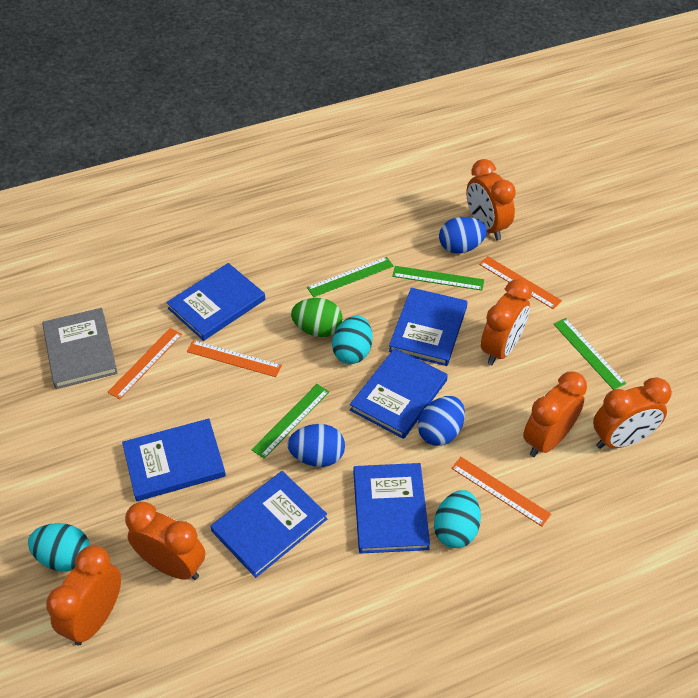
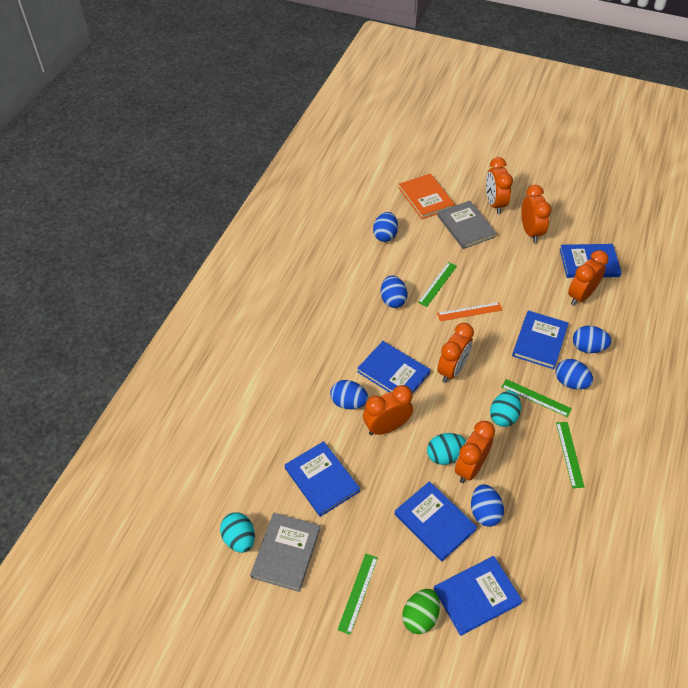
blue egg: 3 -> 6
grey book: 1 -> 2
orange book: 0 -> 1
orange ruler: 4 -> 1

